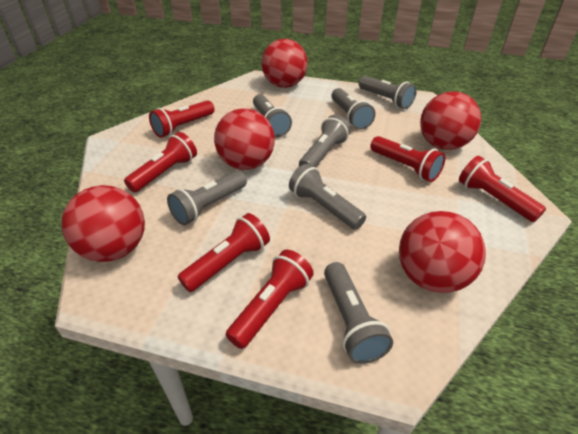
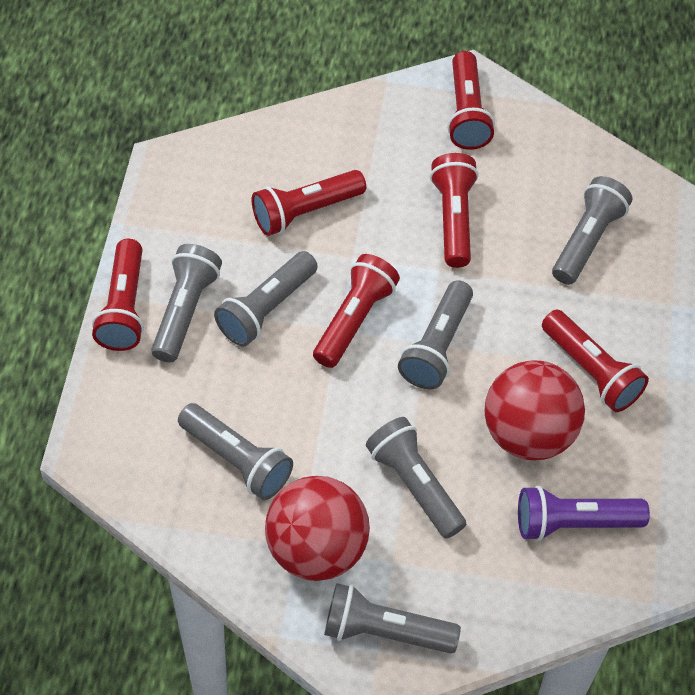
purple flashlight: 0 -> 1
red ball: 5 -> 2

